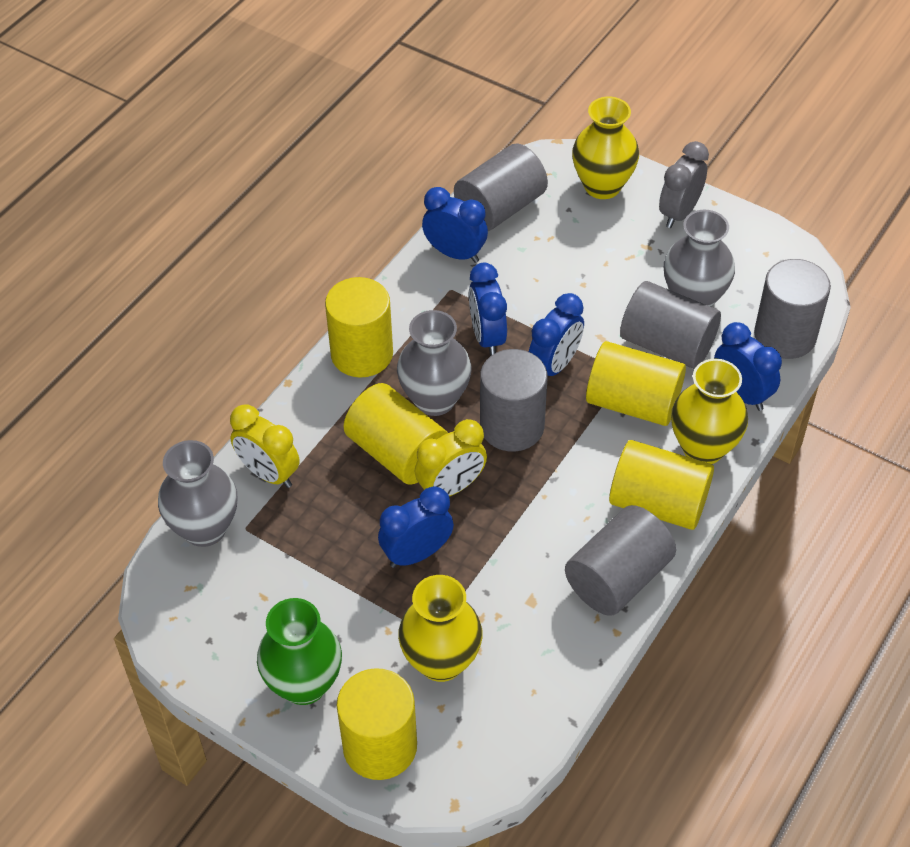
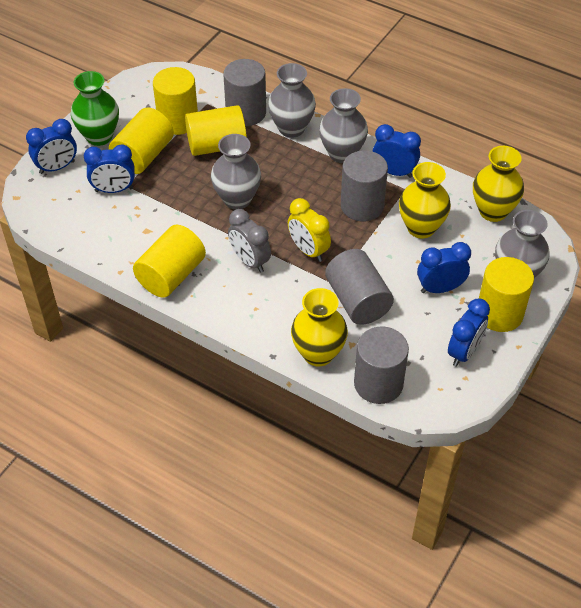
grey cylinder: 5 -> 4
grey vase: 3 -> 4
yellow clock: 2 -> 1

